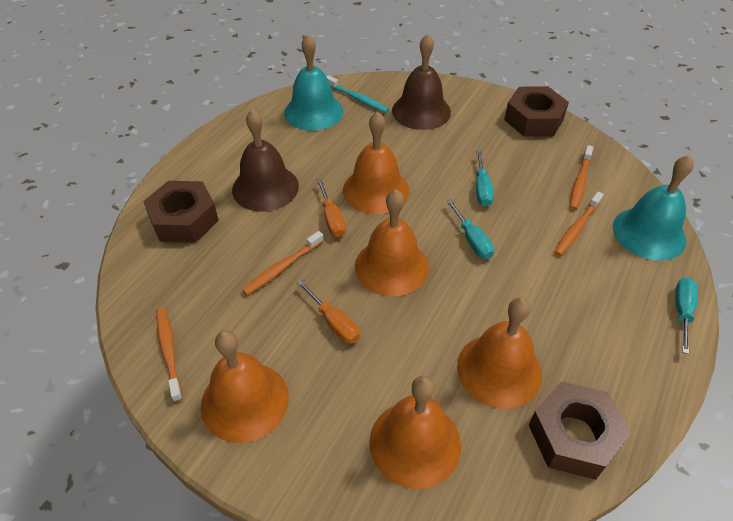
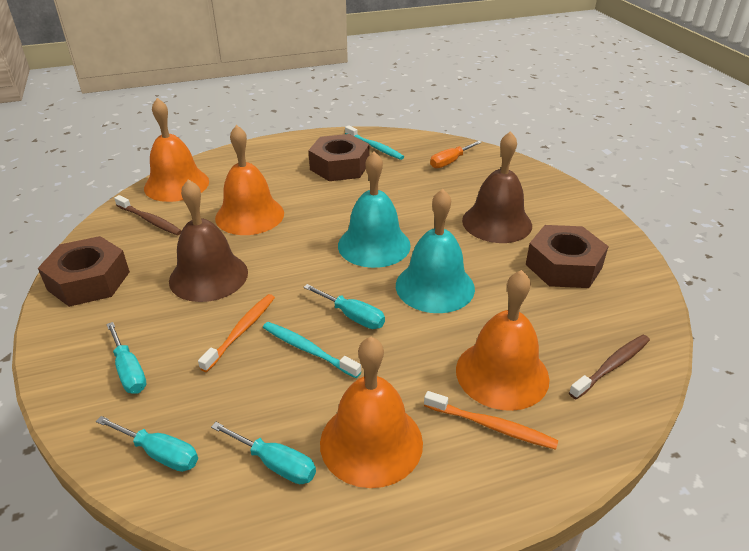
brown toothbrush: 0 -> 2
orange bell: 5 -> 4
orange screwdriver: 2 -> 1
orange toothbrush: 4 -> 2
turquoise screwdriver: 3 -> 4
turquoise toothbrush: 1 -> 2

